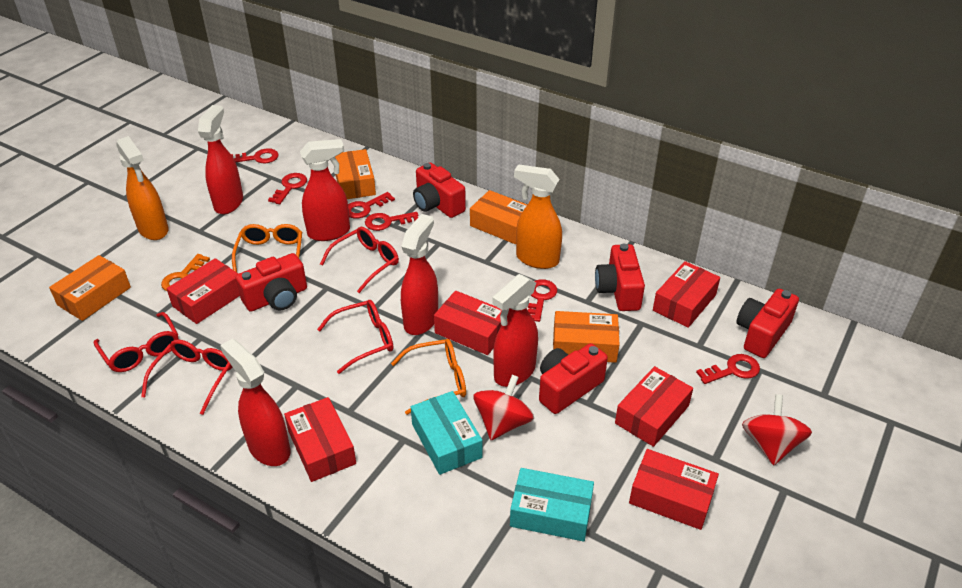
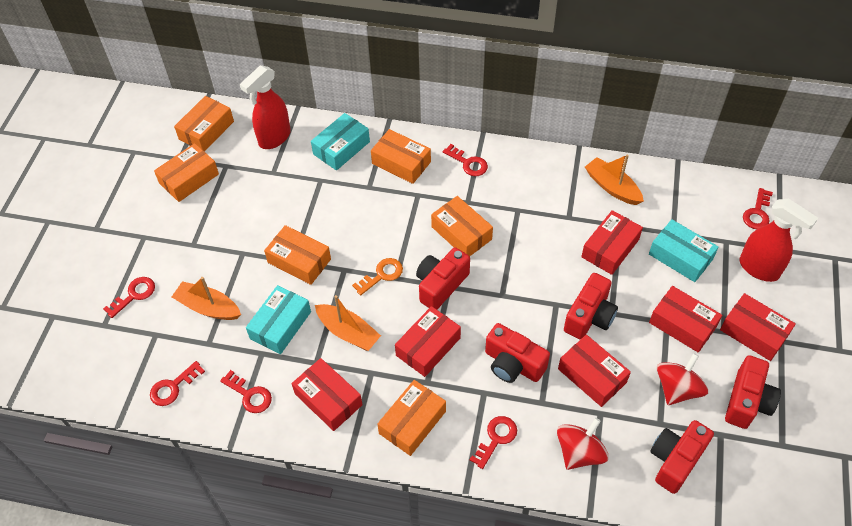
orange boat: 0 -> 3
orange box: 4 -> 6
orange glasses: 2 -> 0
orange spray bottle: 2 -> 0
red glasses: 4 -> 0
red spray bottle: 5 -> 2
turquoise box: 2 -> 3

